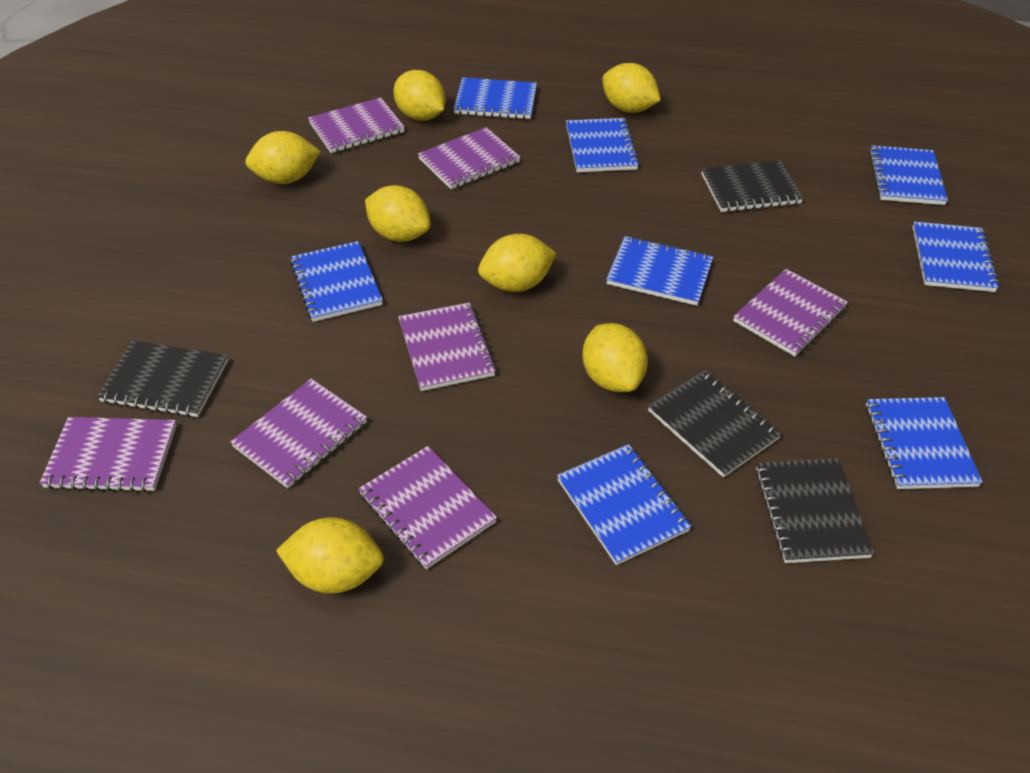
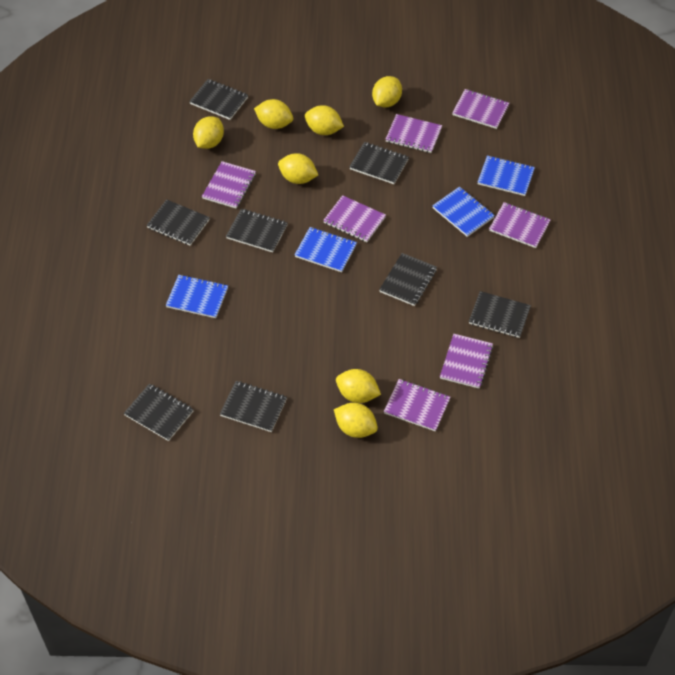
black notebook: 4 -> 8
blue notebook: 8 -> 4

